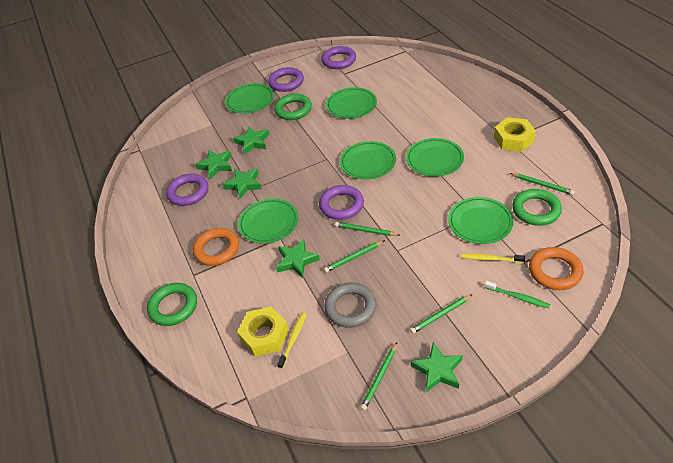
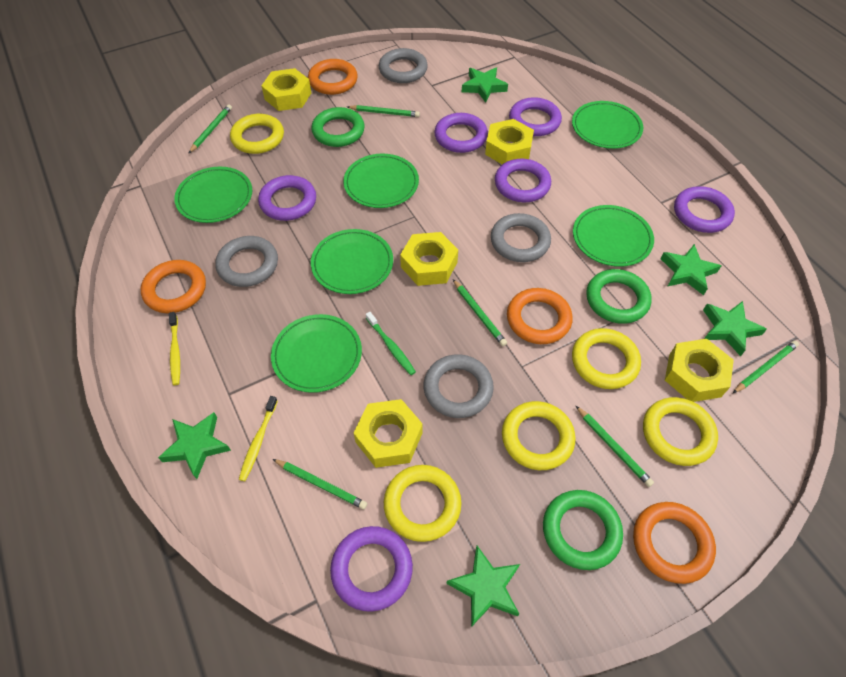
green pencil: 5 -> 6
grey ring: 1 -> 4
orange ring: 2 -> 4
purple ring: 4 -> 6
yellow nut: 2 -> 5
yellow ring: 0 -> 5

